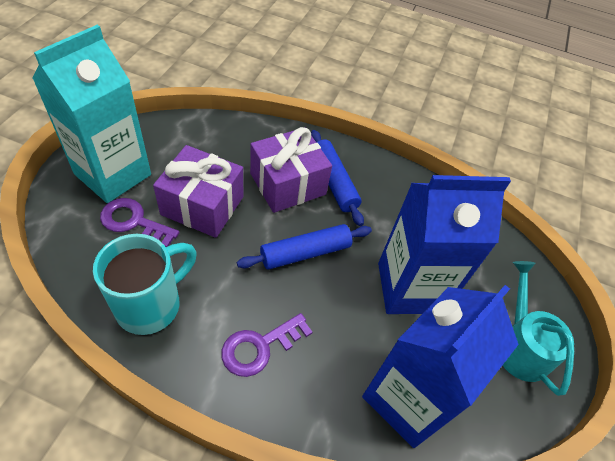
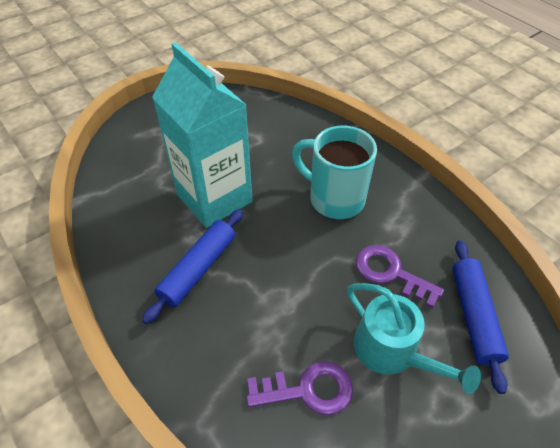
blue carton: 2 -> 0
purple gift: 2 -> 0

